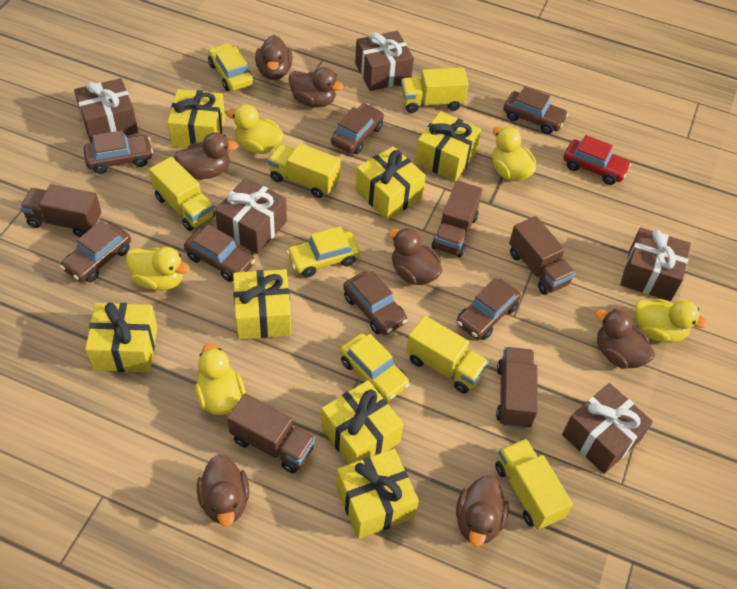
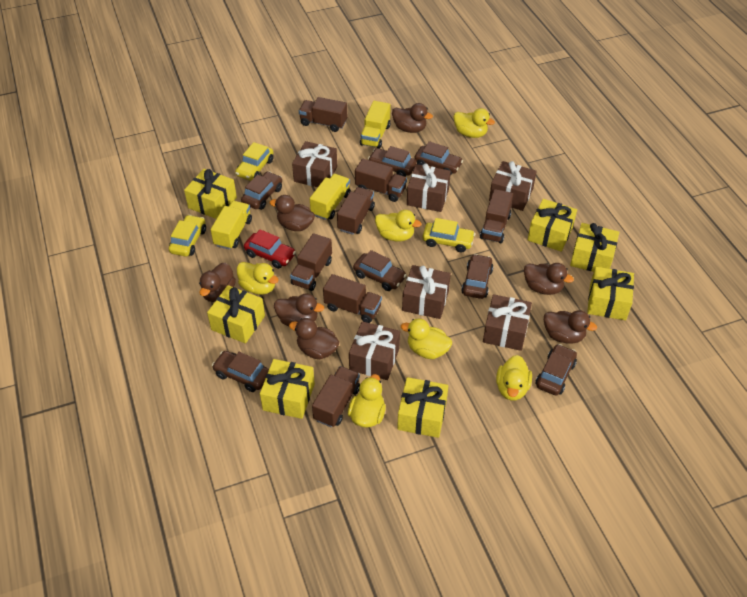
brown gift: 5 -> 6
brown truck: 5 -> 7
yellow duck: 5 -> 6
yellow truck: 5 -> 3

